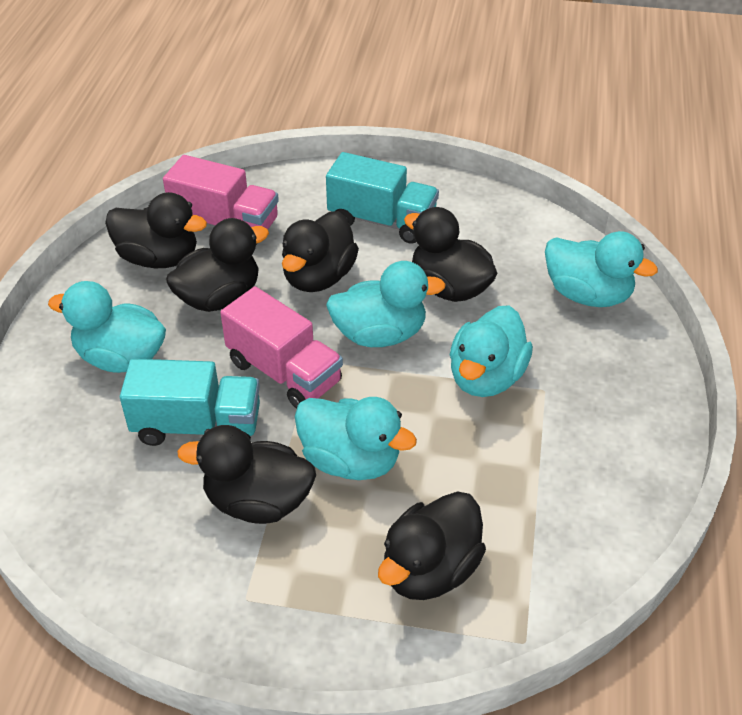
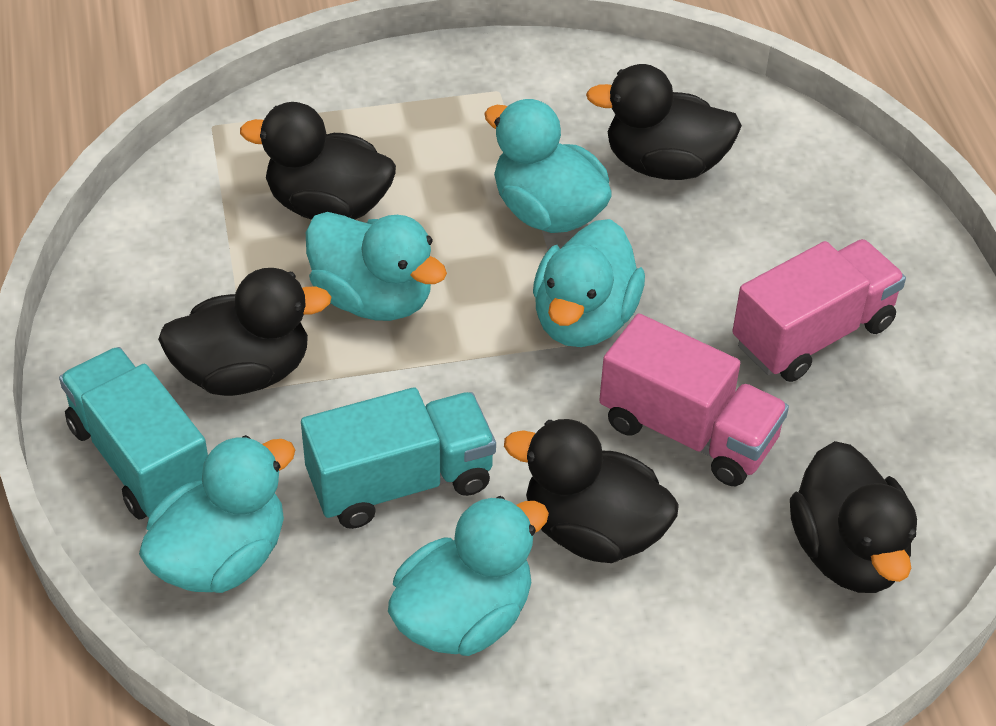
black duck: 6 -> 5

